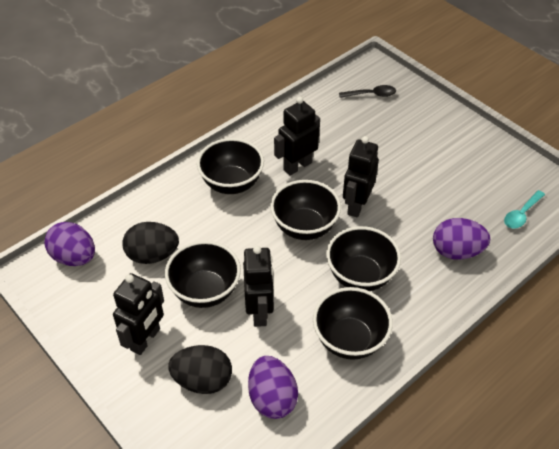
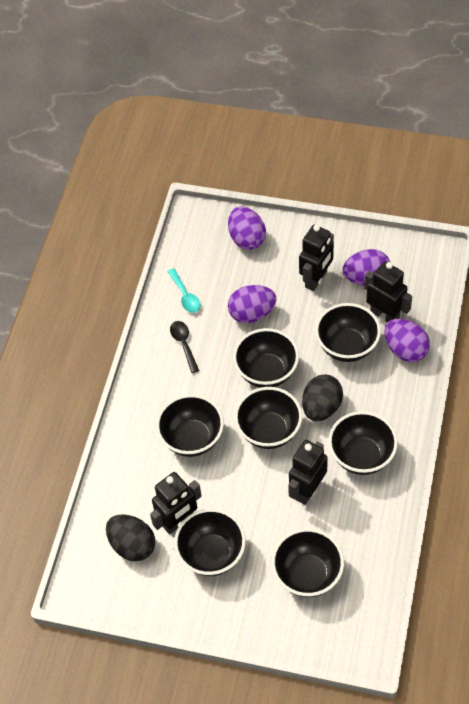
black bowl: 5 -> 7
purple egg: 3 -> 4

